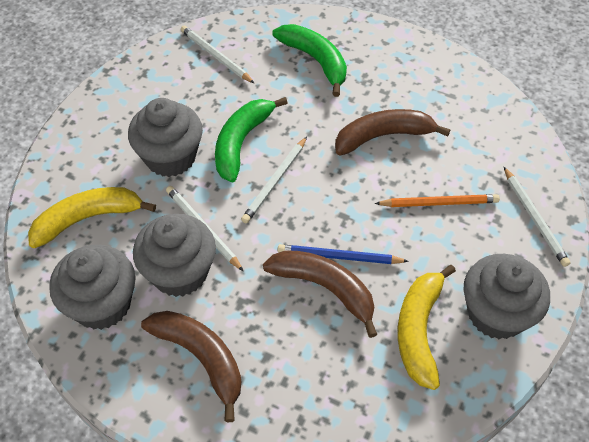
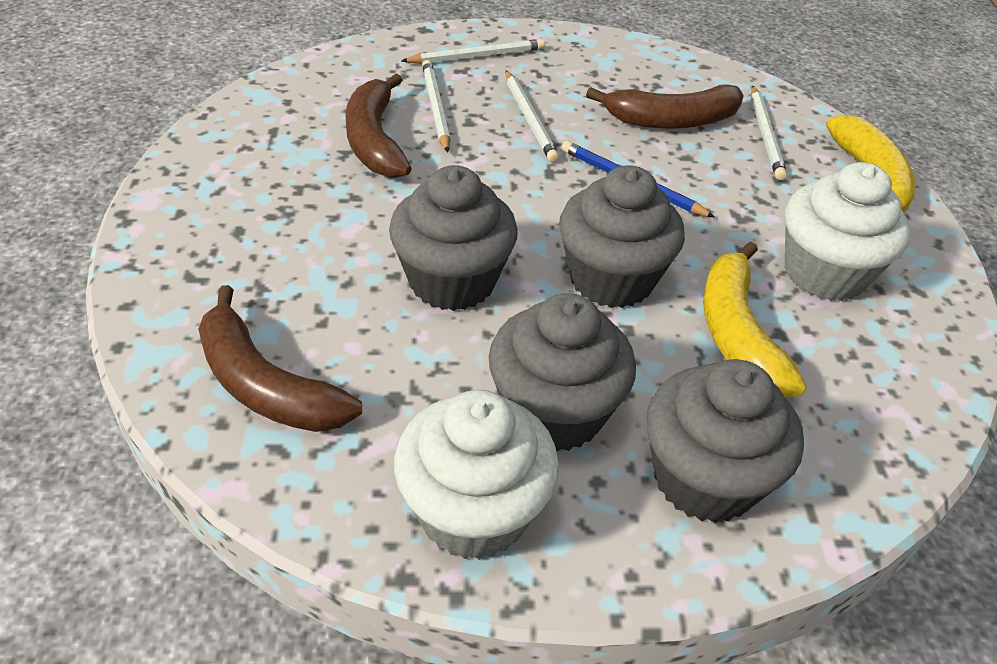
green banana: 2 -> 0
orange pencil: 1 -> 0
white cupcake: 0 -> 2

